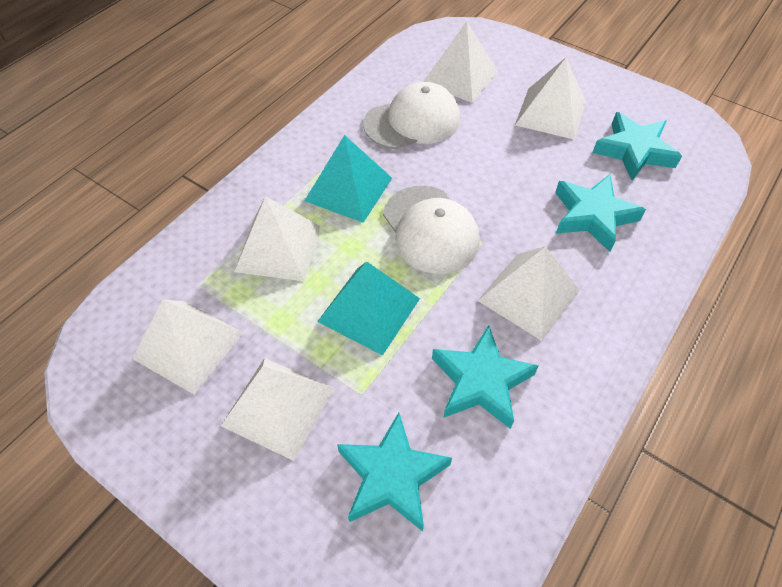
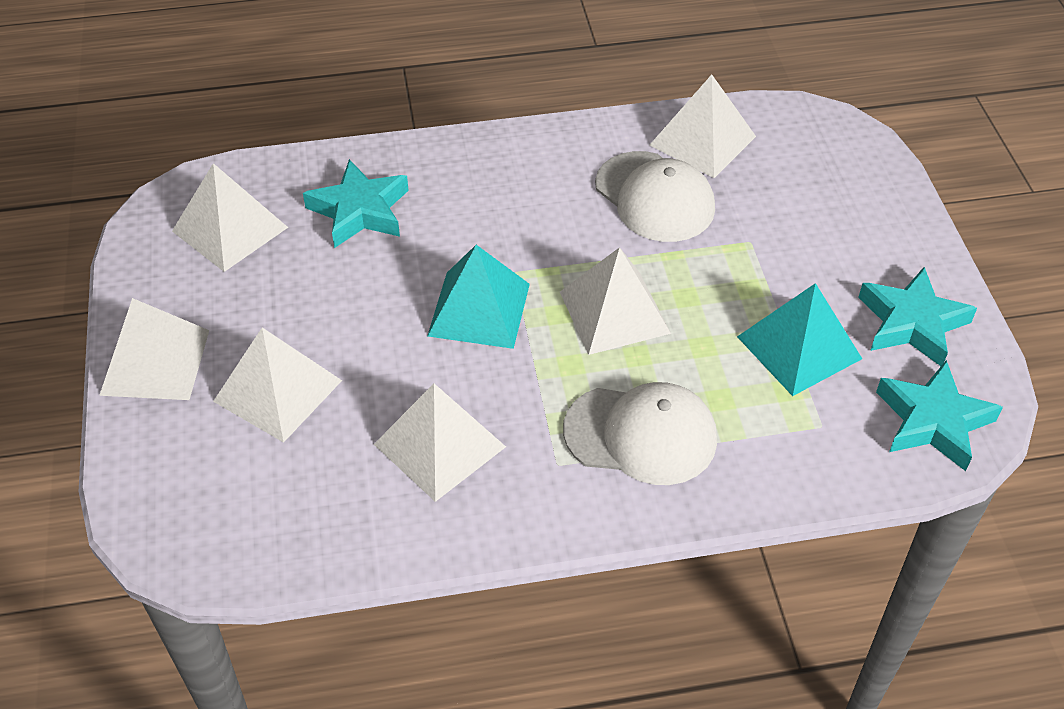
turquoise star: 4 -> 3

